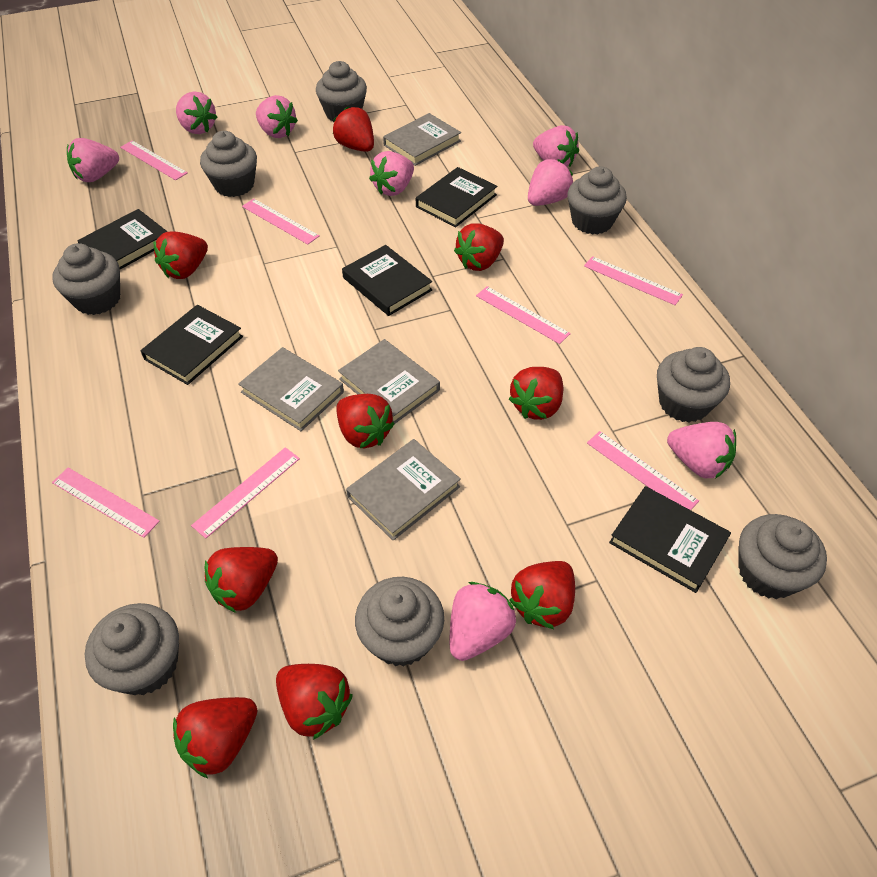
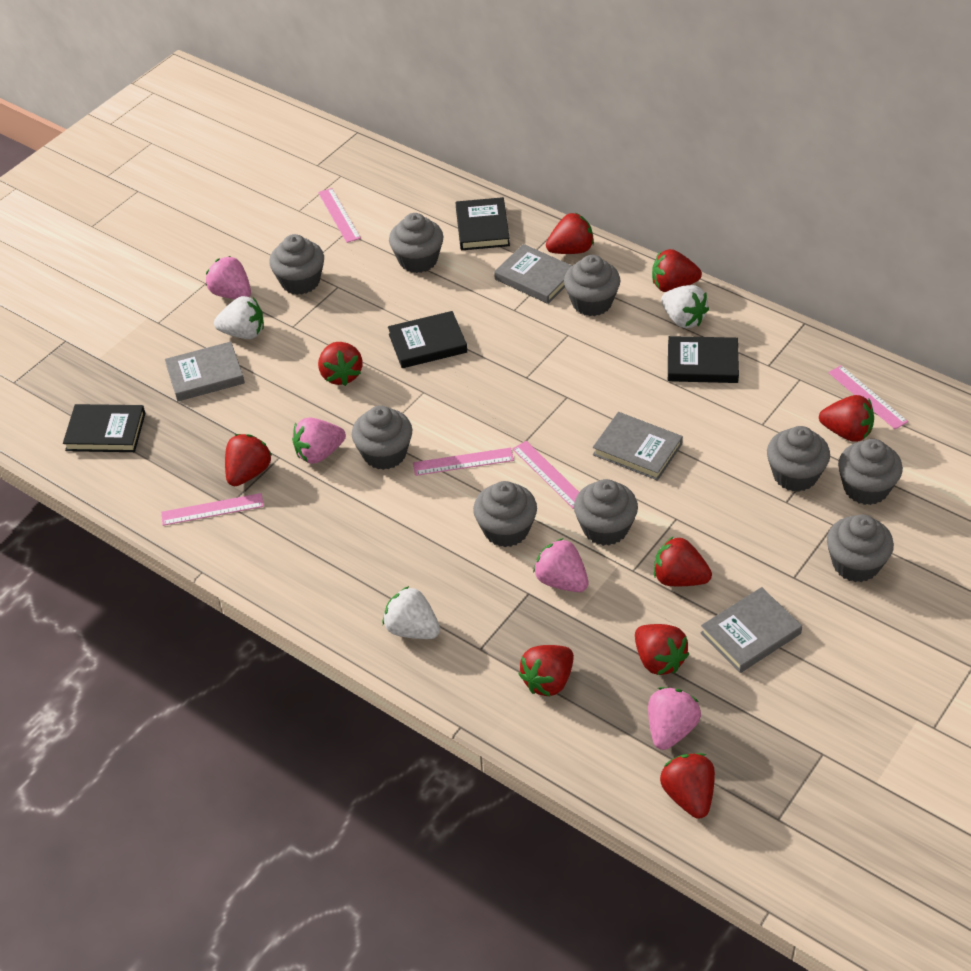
black book: 5 -> 4
grey cupcake: 8 -> 9
pink ruler: 7 -> 5
pink strawberry: 8 -> 4
white strawberry: 0 -> 3

